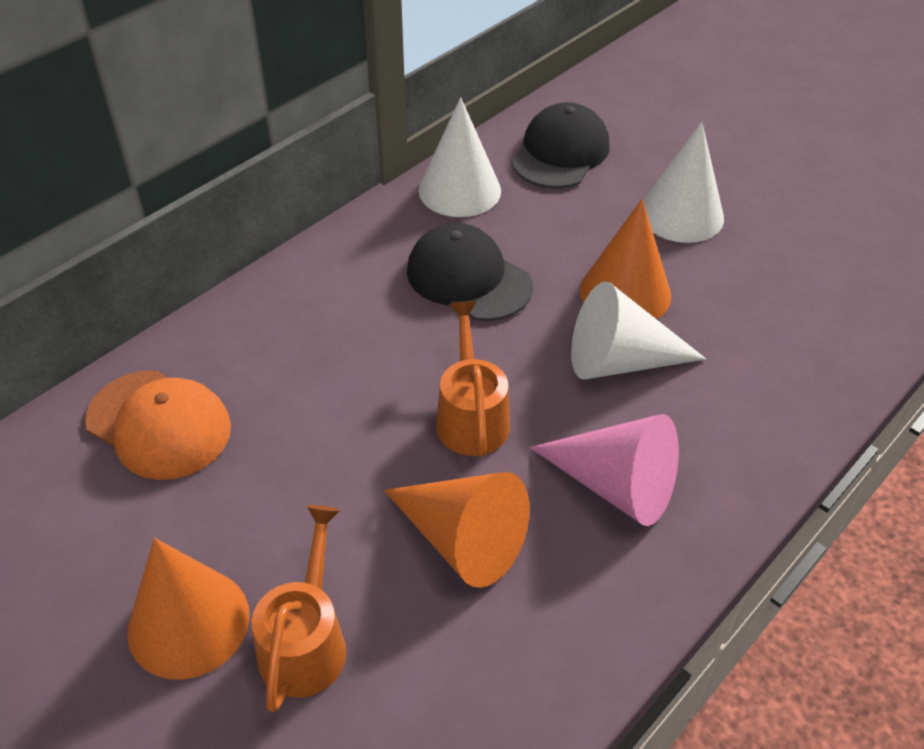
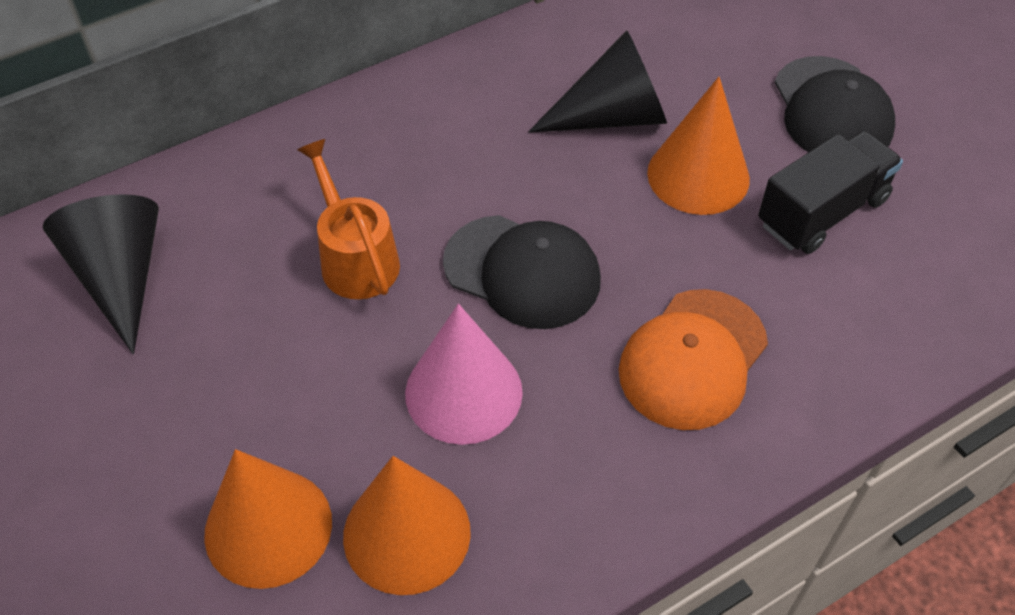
black cone: 0 -> 2
black truck: 0 -> 1
orange watering can: 2 -> 1
white cone: 3 -> 0

